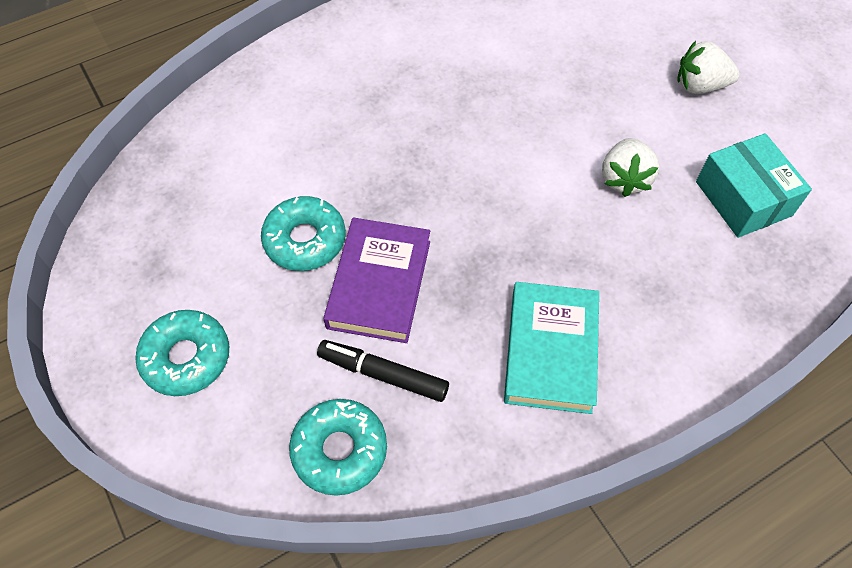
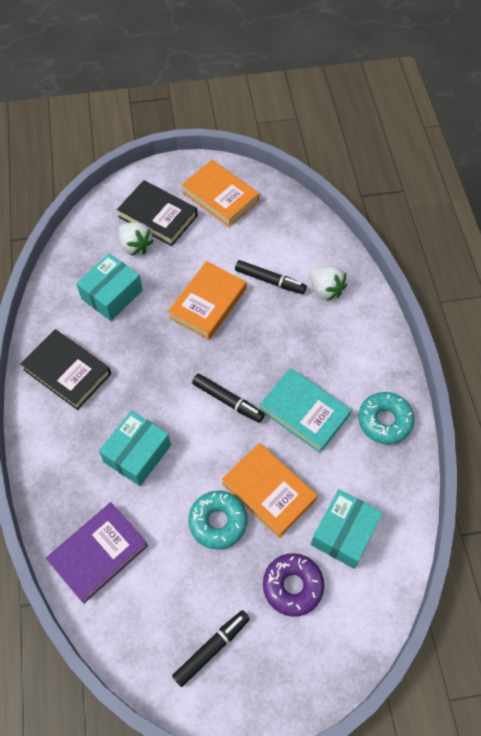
black book: 0 -> 2
black marker: 1 -> 3
orange book: 0 -> 3
purple donut: 0 -> 1
turquoise box: 1 -> 3
turquoise donut: 3 -> 2

